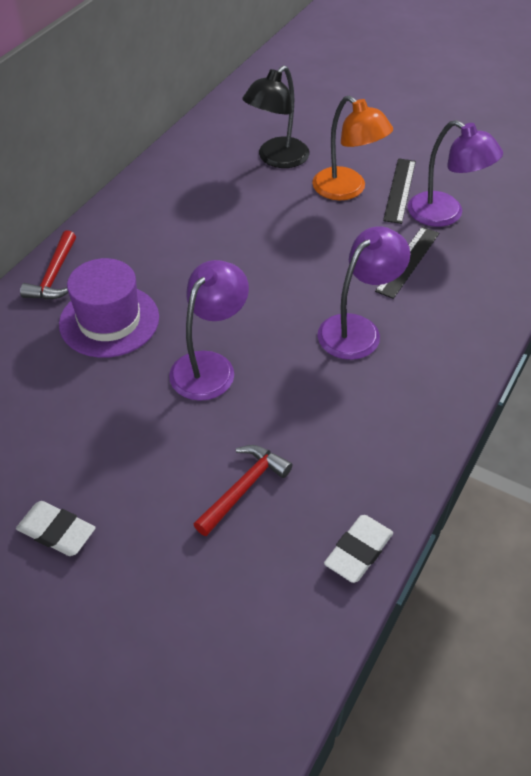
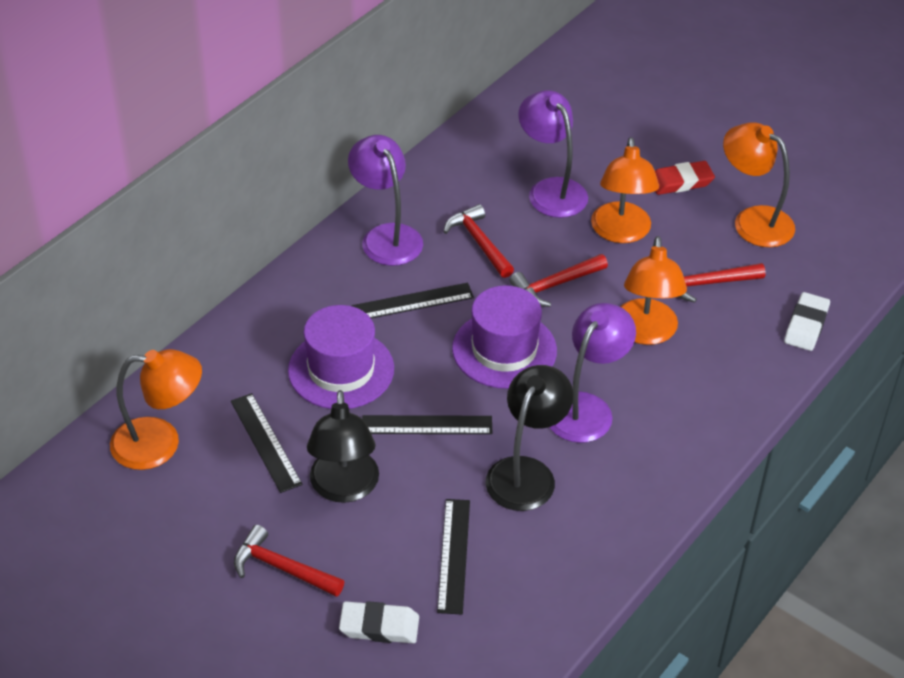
black lamp: 1 -> 2
black ruler: 2 -> 4
orange lamp: 1 -> 4
purple hat: 1 -> 2
red eraser: 0 -> 1
red hammer: 2 -> 4

